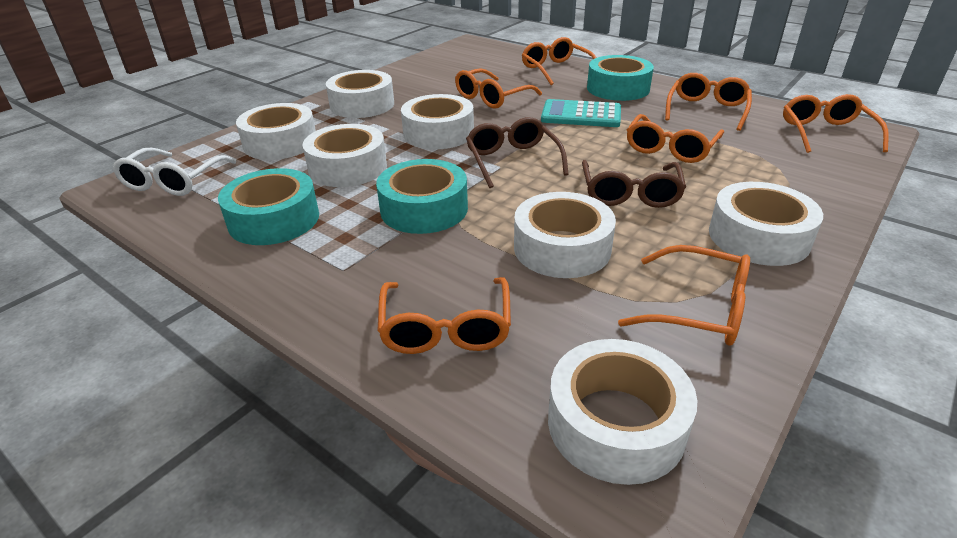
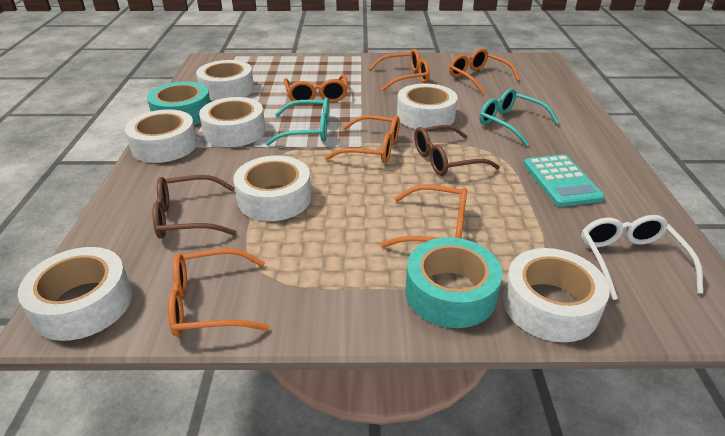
orange glasses: 7 -> 6
turquoise glasses: 0 -> 2
turquoise tape: 3 -> 2

